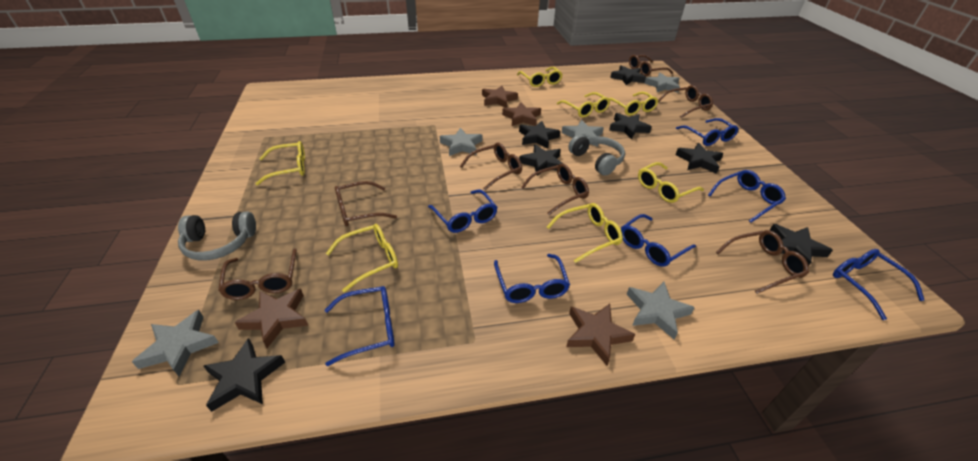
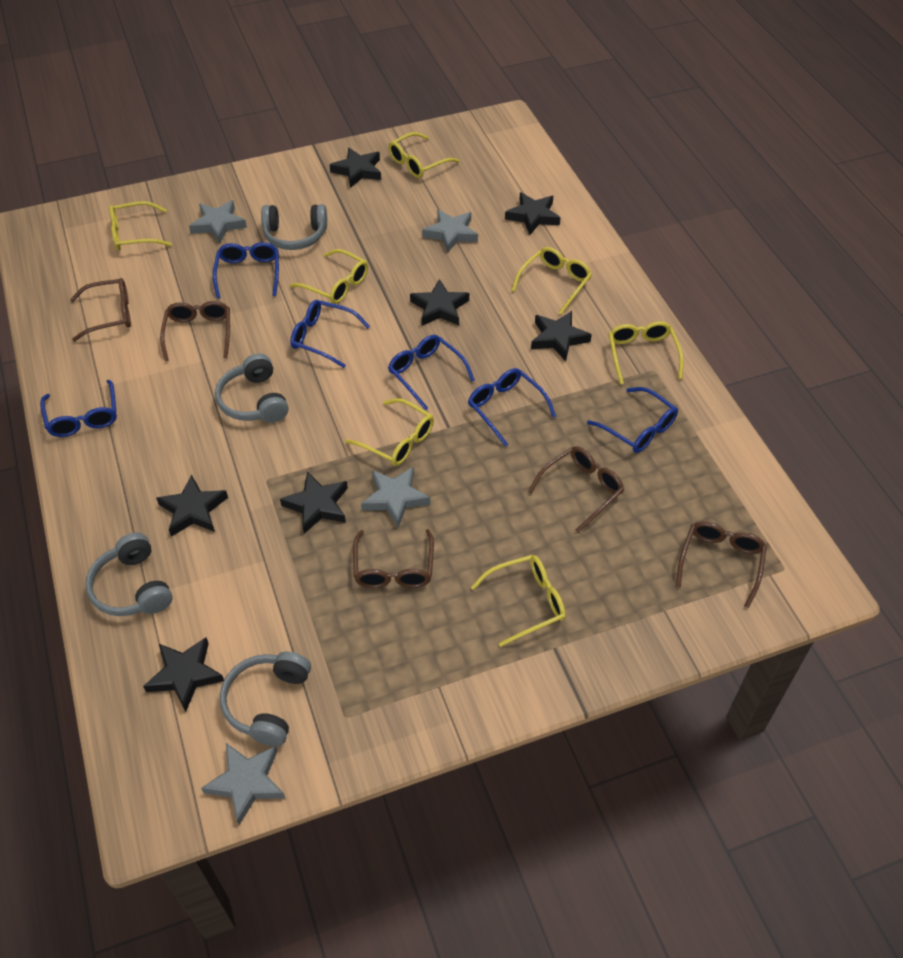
blue glasses: 7 -> 6
brown glasses: 7 -> 5
brown star: 4 -> 0
grey headphones: 2 -> 4
grey star: 5 -> 4

